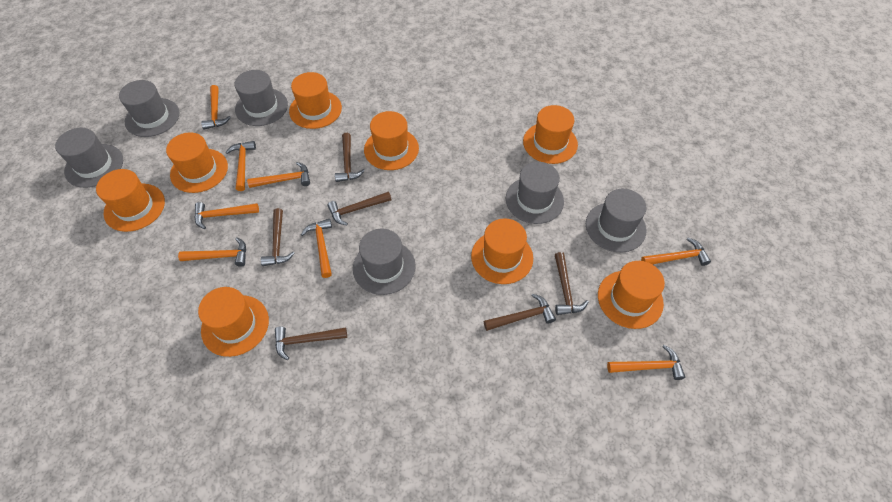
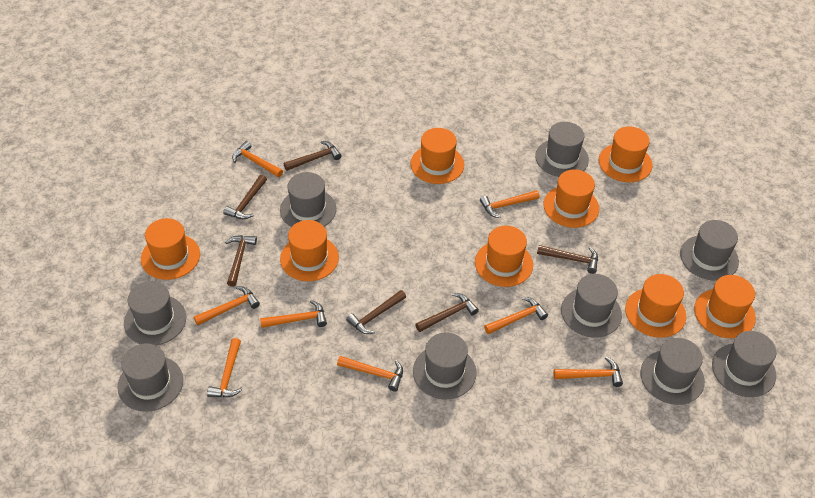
grey hat: 6 -> 9

